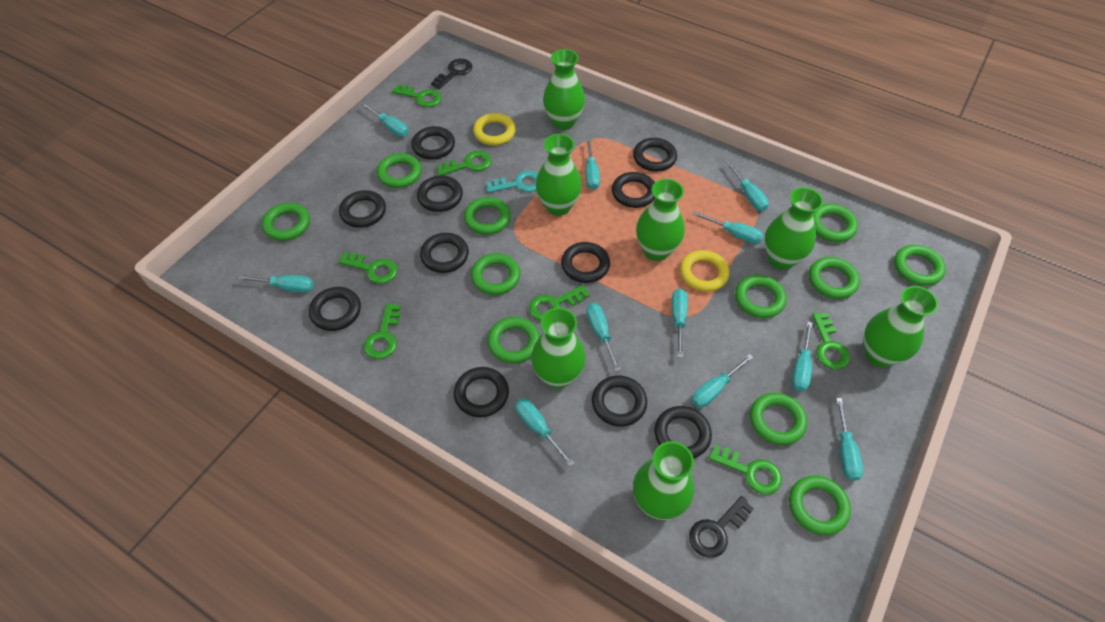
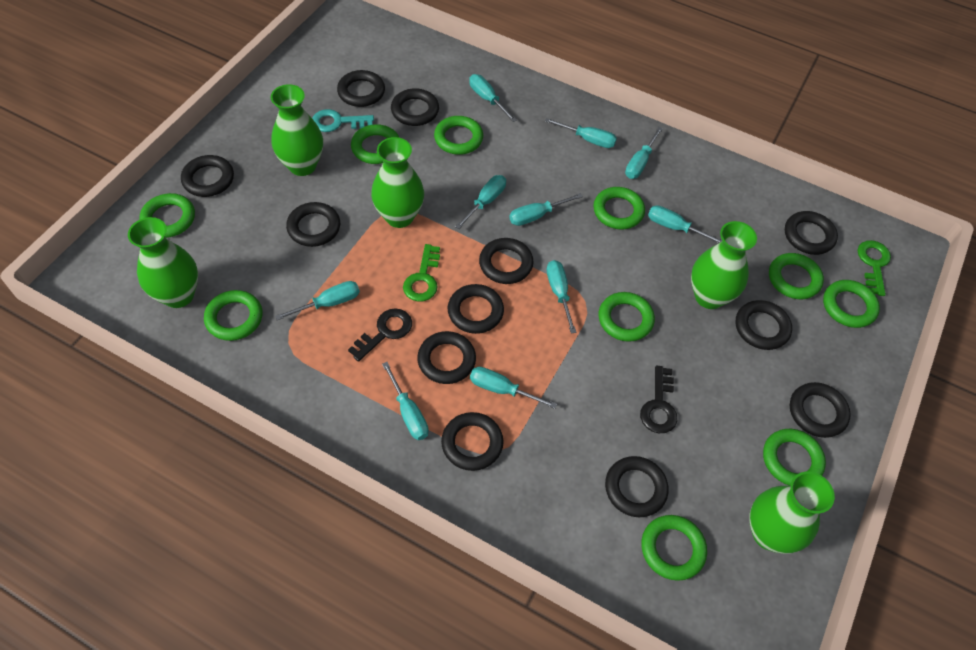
black ring: 11 -> 12
green key: 7 -> 2
green ring: 11 -> 10
green vase: 7 -> 5
turquoise screwdriver: 11 -> 10
yellow ring: 2 -> 0

